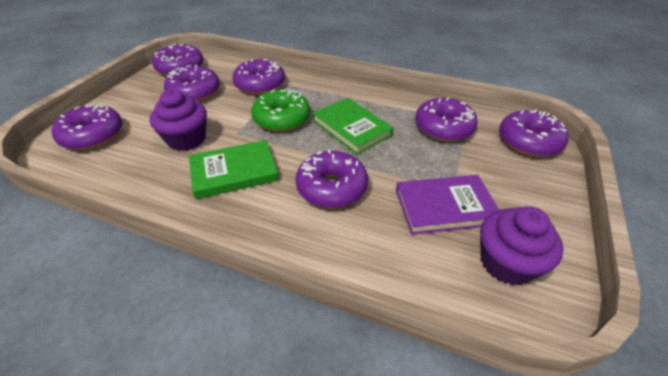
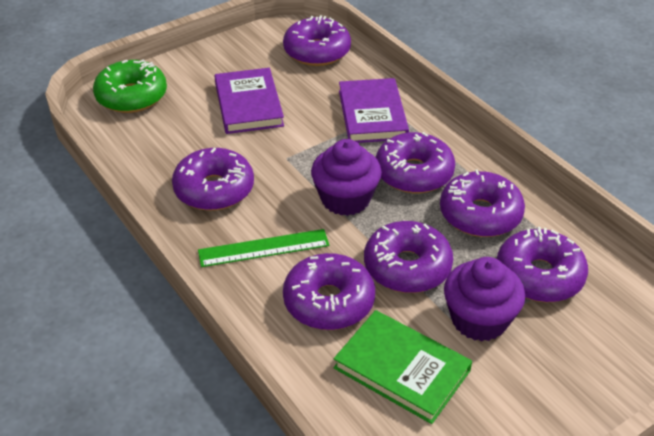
green book: 2 -> 1
green ruler: 0 -> 1
purple book: 1 -> 2

